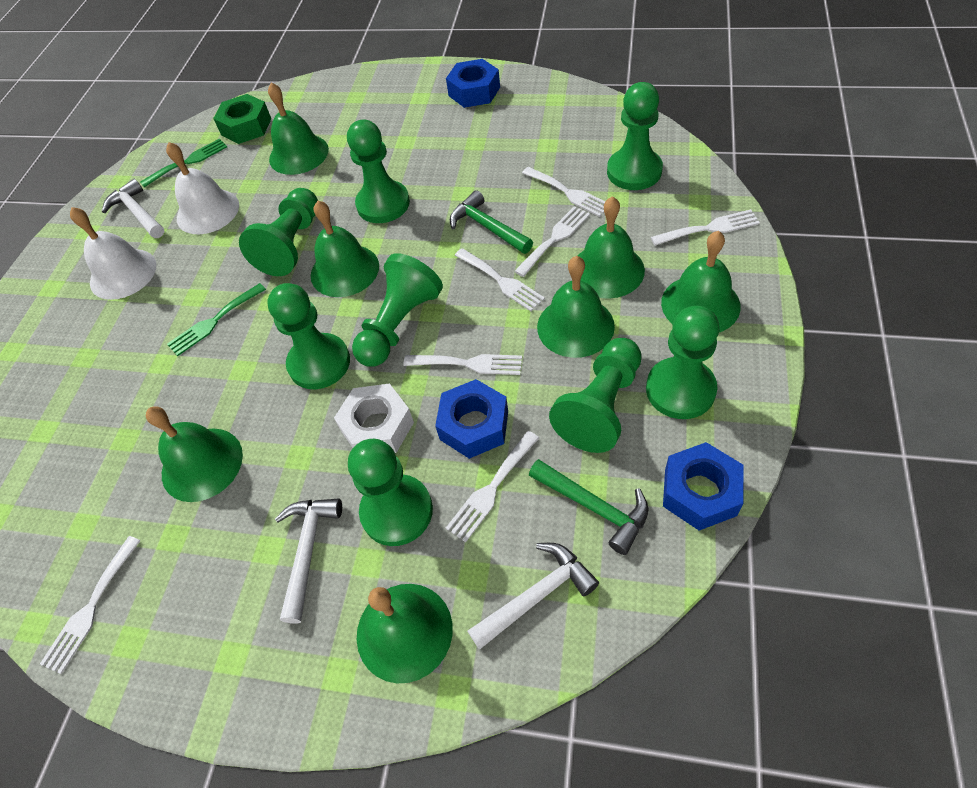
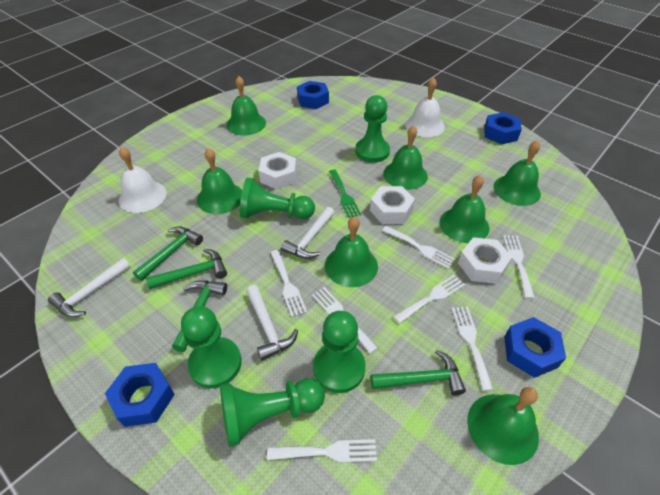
blue nut: 3 -> 4
green fork: 2 -> 1
green hammer: 2 -> 4
green nut: 1 -> 0
green pawn: 8 -> 5
white nut: 1 -> 3

